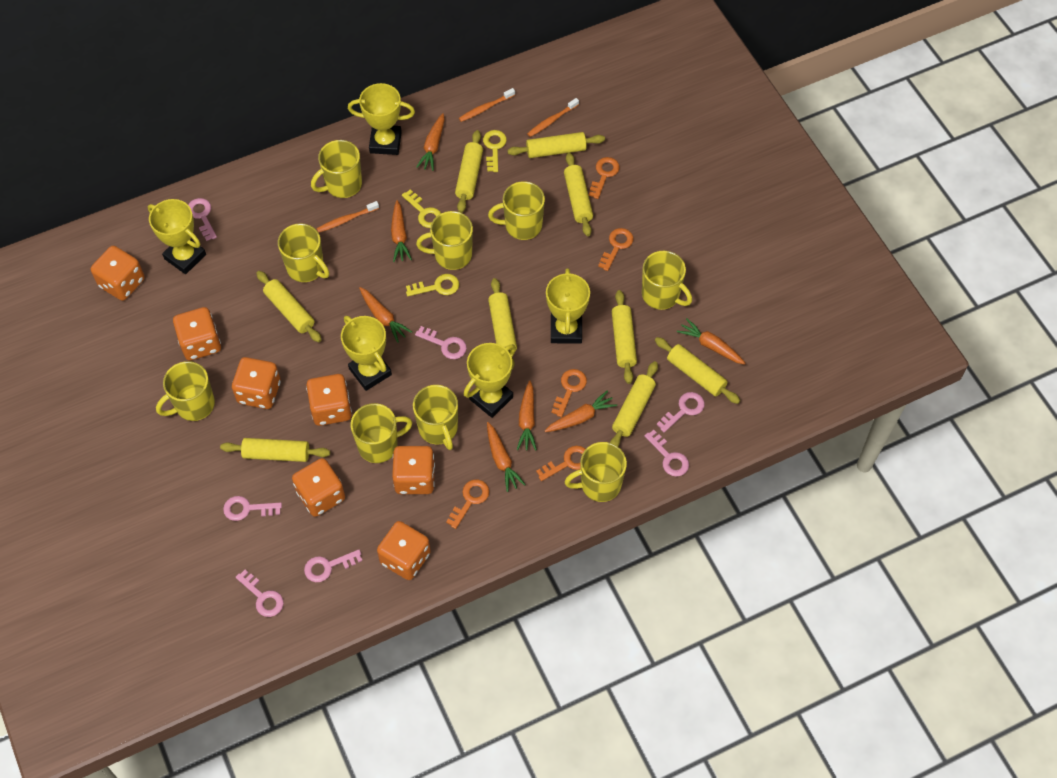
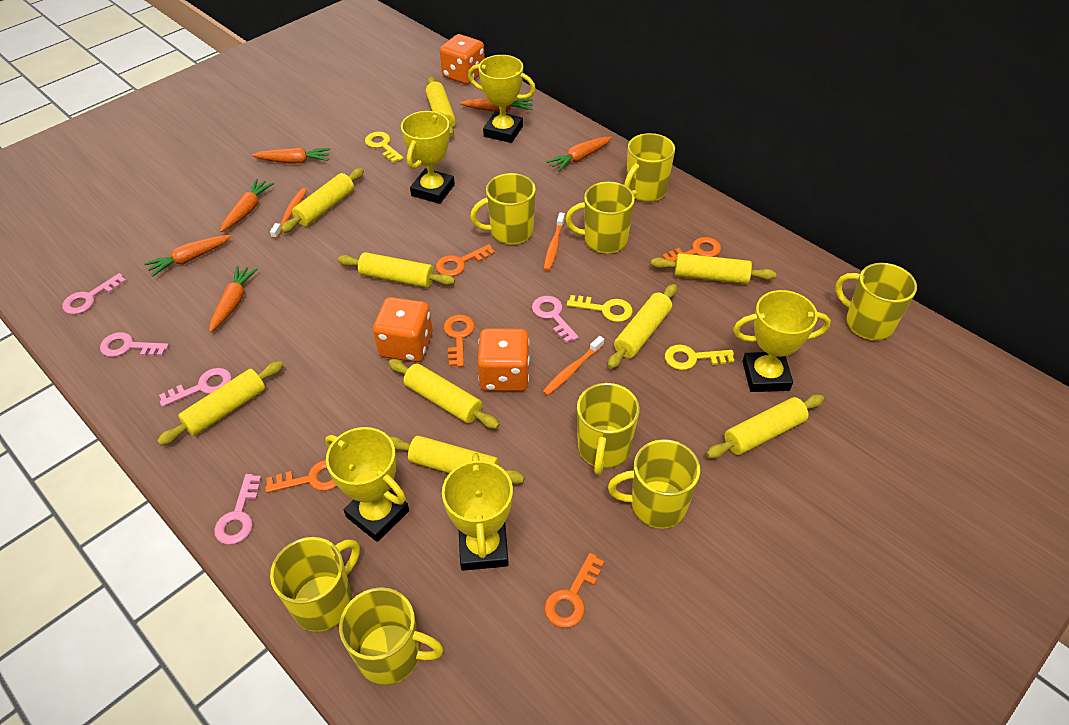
orange carrot: 7 -> 6
orange dice: 7 -> 3
pink key: 7 -> 5
yellow mug: 9 -> 8

